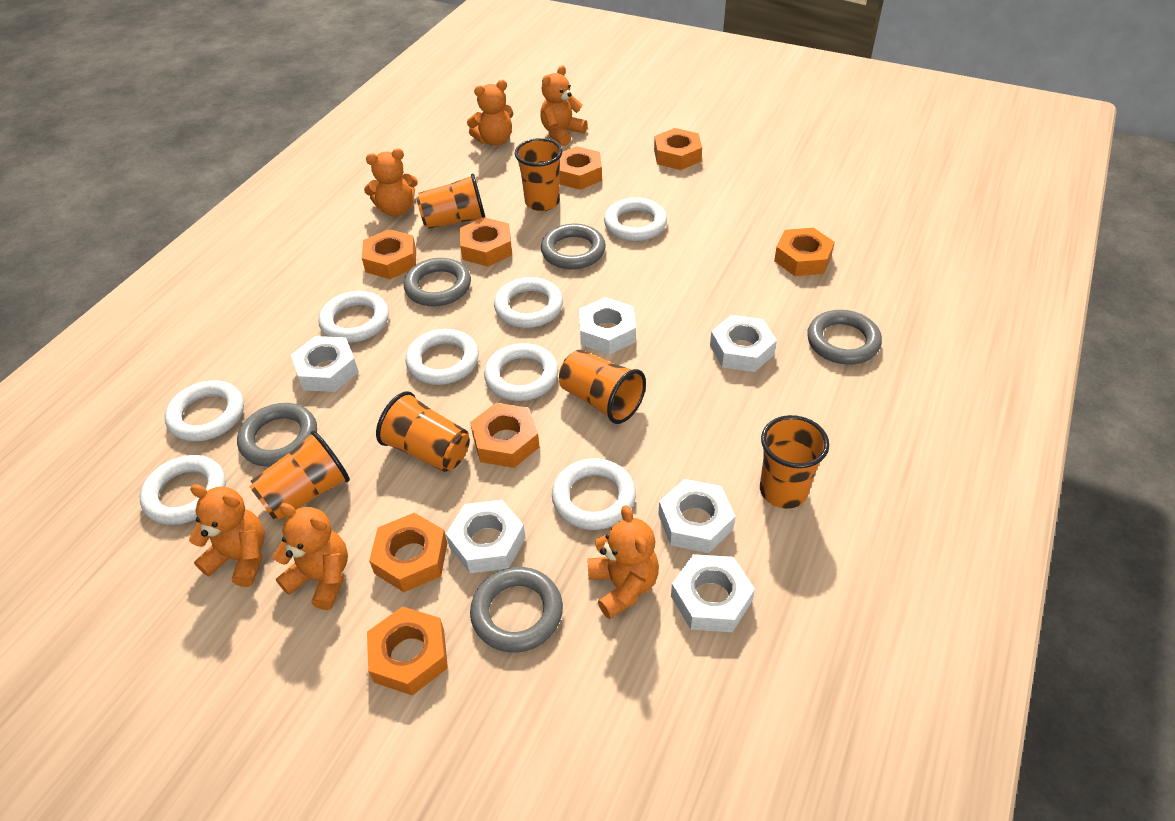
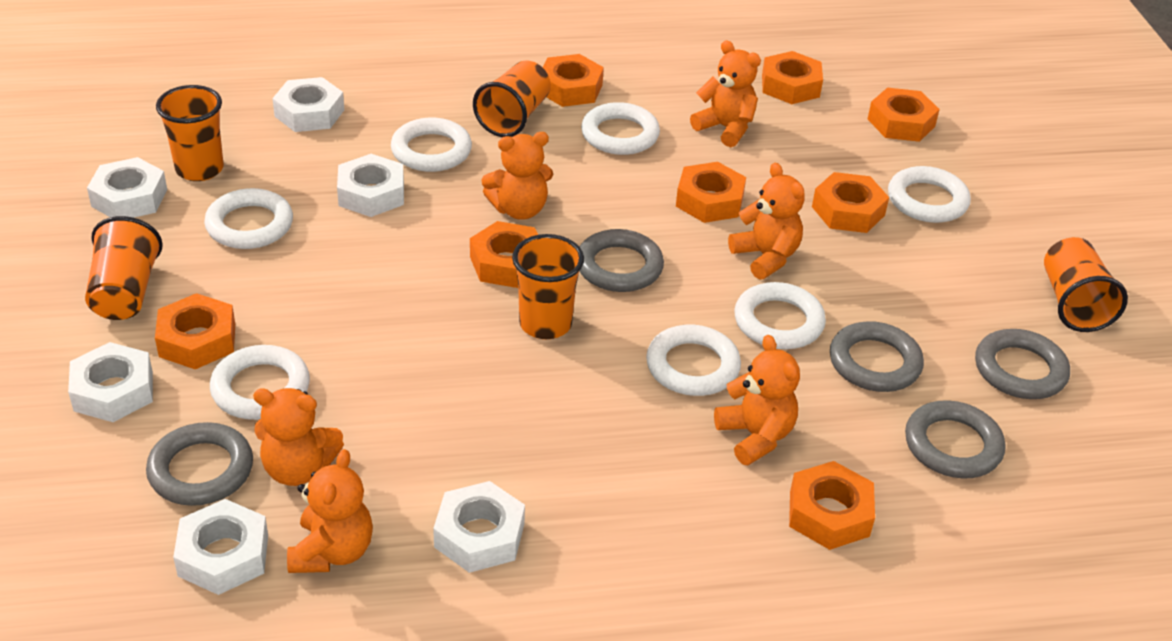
orange cup: 6 -> 5
white ring: 8 -> 7

